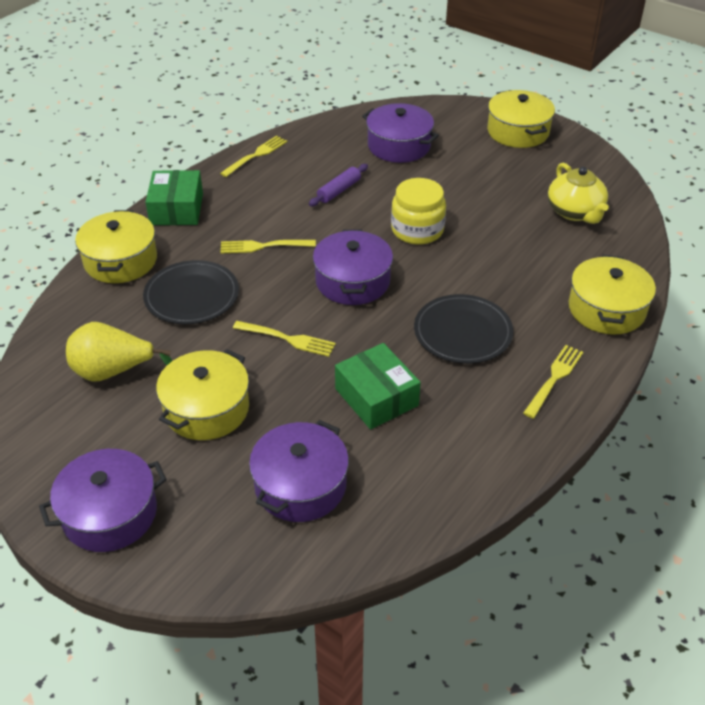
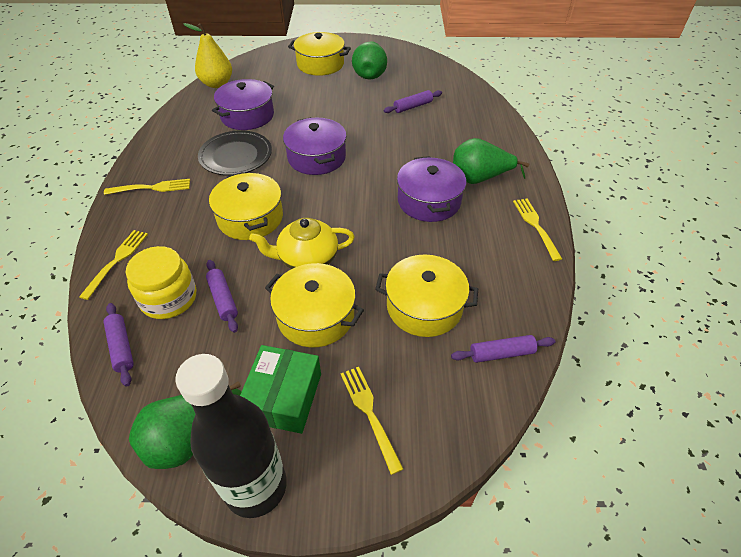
black bottle: 0 -> 1
black plate: 2 -> 1
green box: 2 -> 1
green pear: 0 -> 3
purple pot: 4 -> 3
purple rolling pin: 1 -> 4

